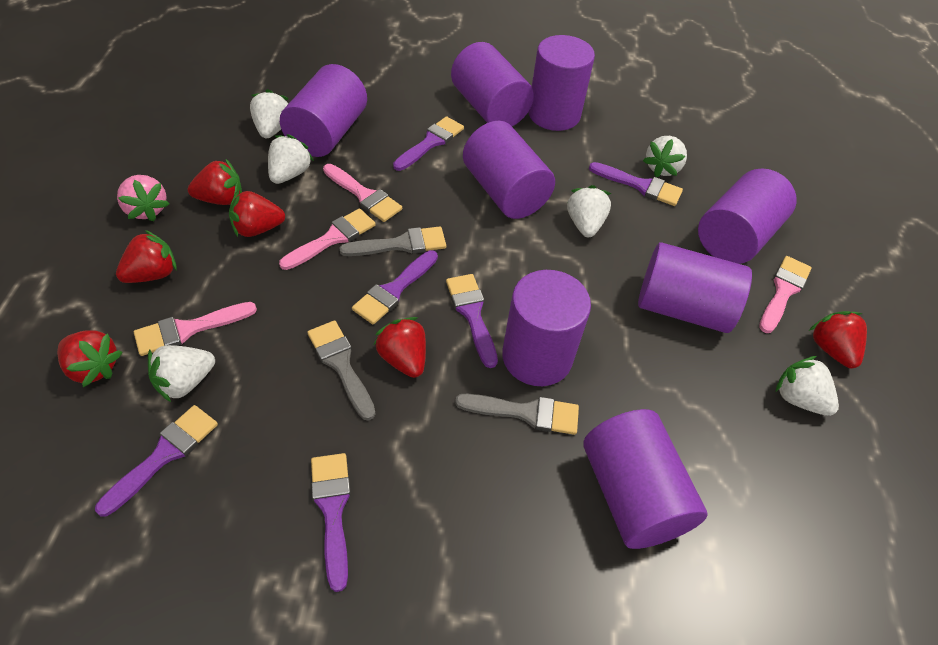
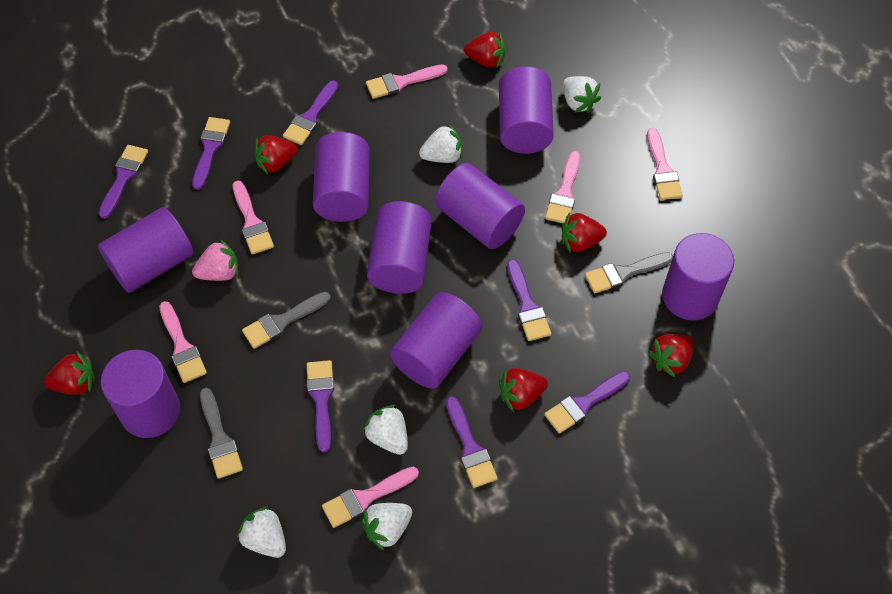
pink brush: 4 -> 6
purple brush: 6 -> 7
white strawberry: 6 -> 5

